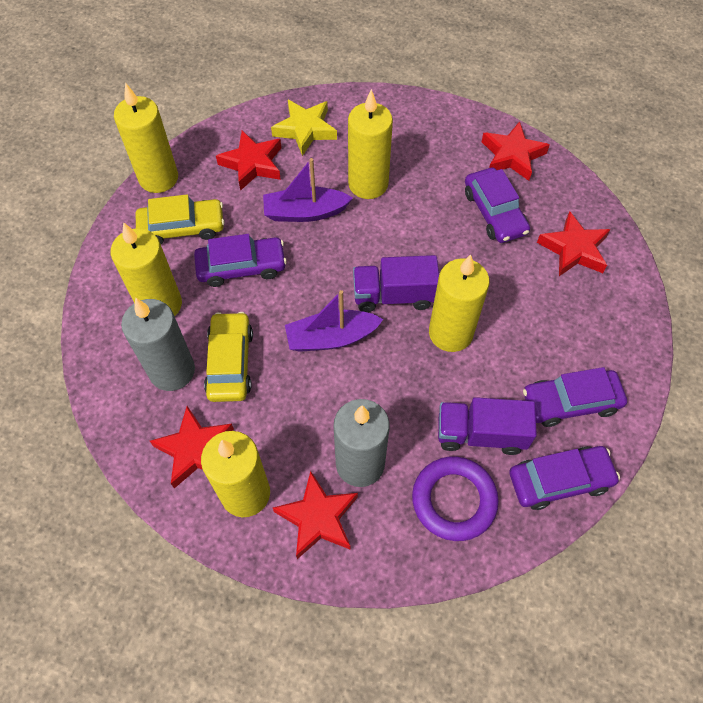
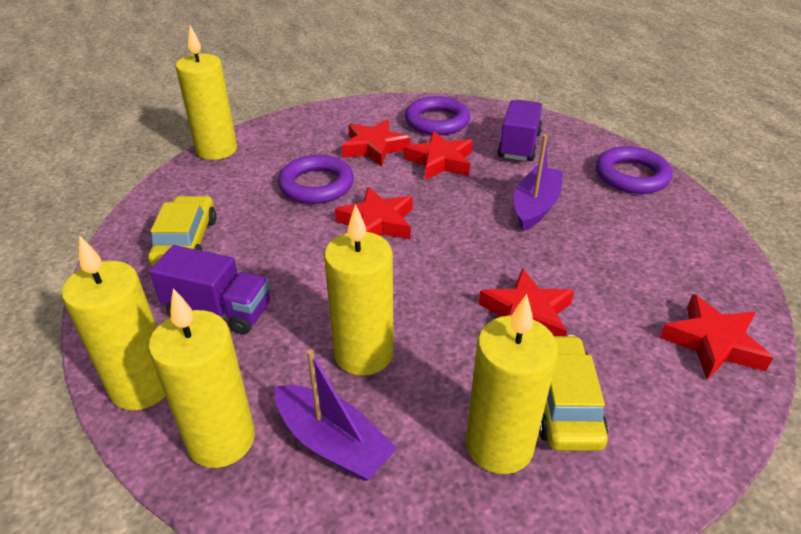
grey candle: 2 -> 0
purple car: 4 -> 0
purple ring: 1 -> 3
yellow star: 1 -> 0

